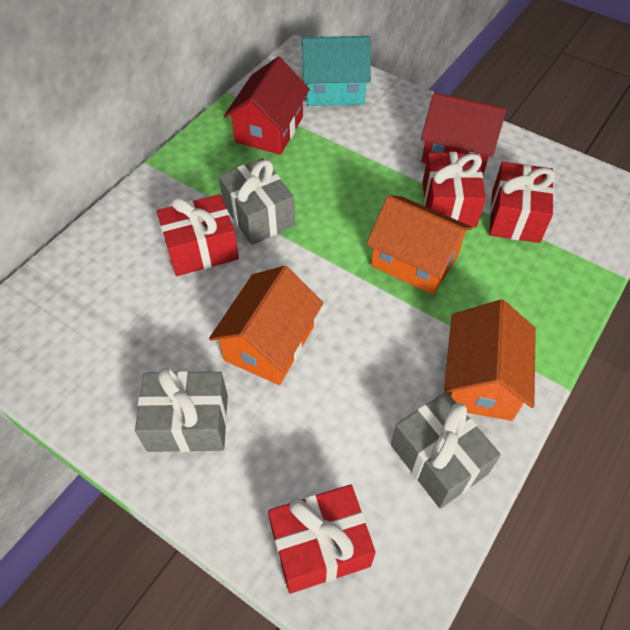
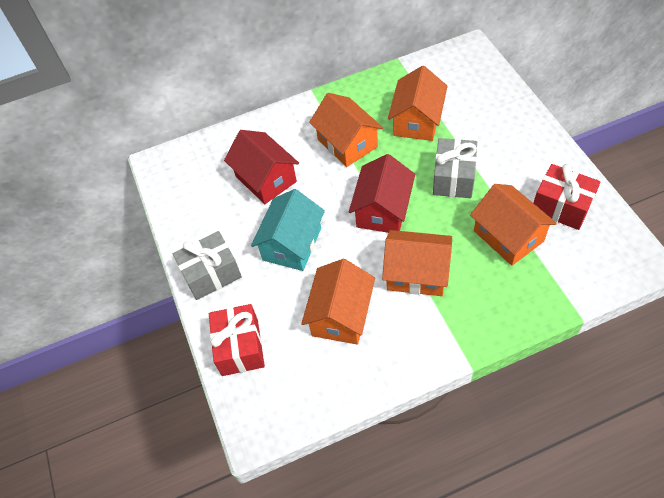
grey gift: 3 -> 2
orange house: 3 -> 5
red gift: 4 -> 2

